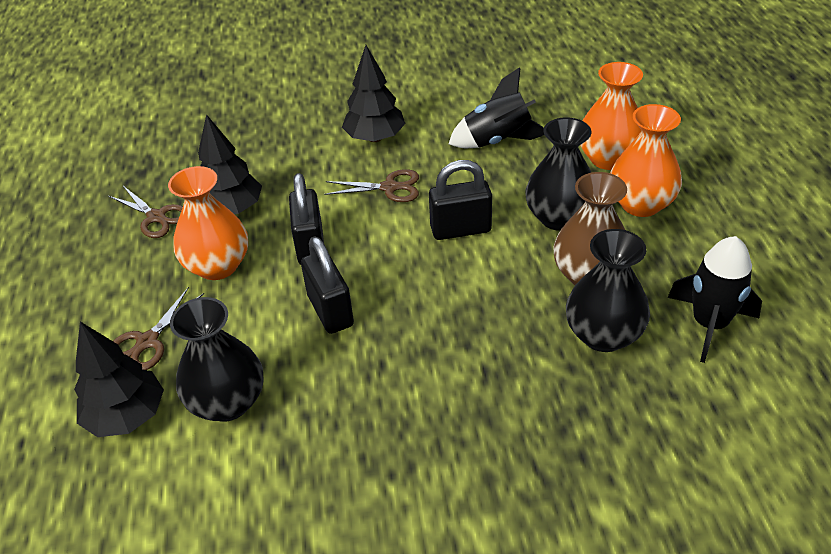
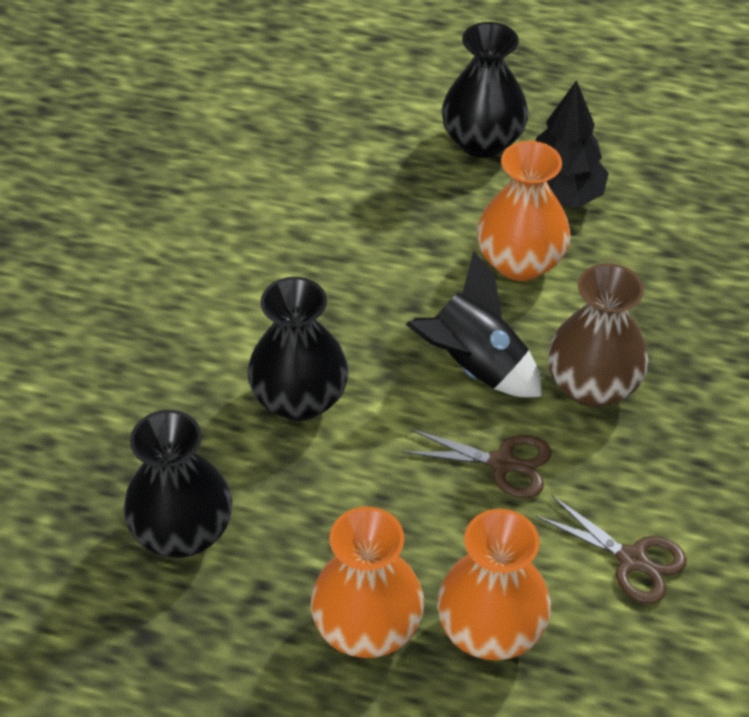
black padlock: 3 -> 0
black rocket: 2 -> 1
black tree: 3 -> 1
brown scissors: 3 -> 2

